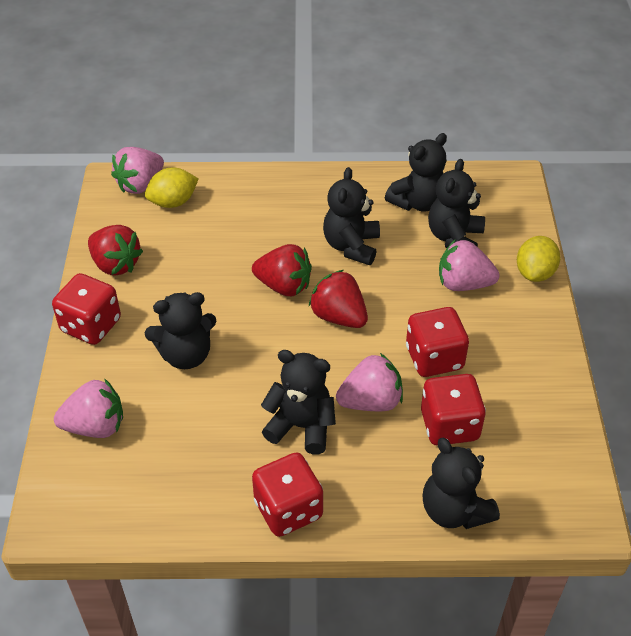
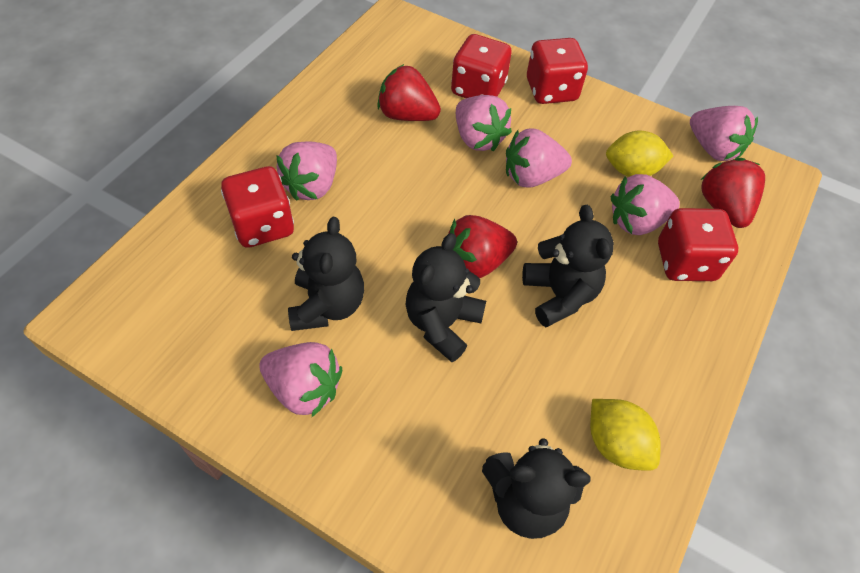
black teddy bear: 6 -> 4
pink strawberry: 4 -> 6

